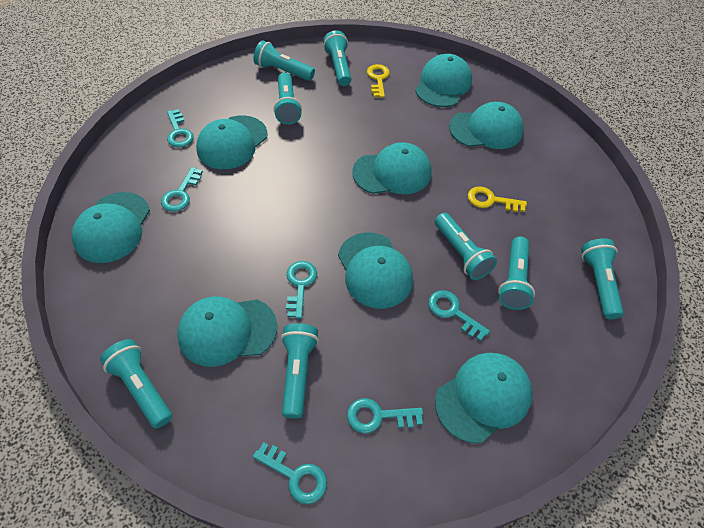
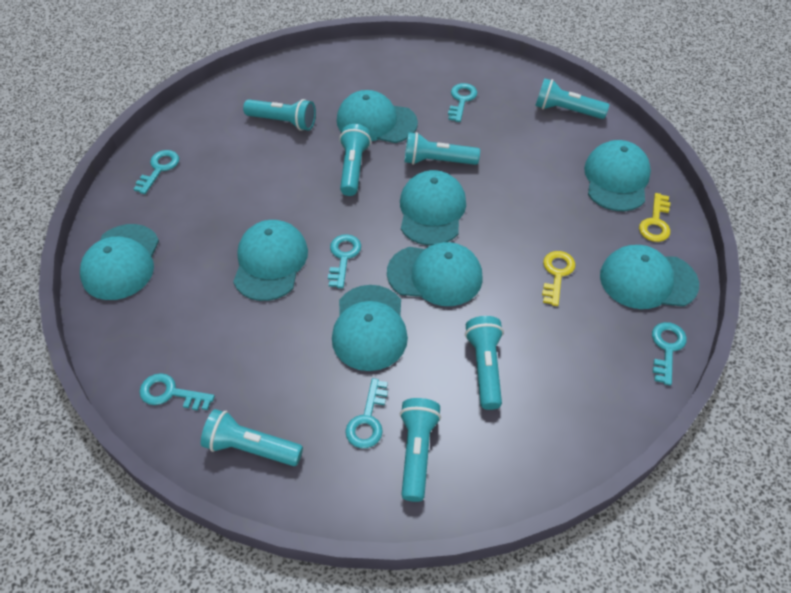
turquoise flashlight: 8 -> 7

